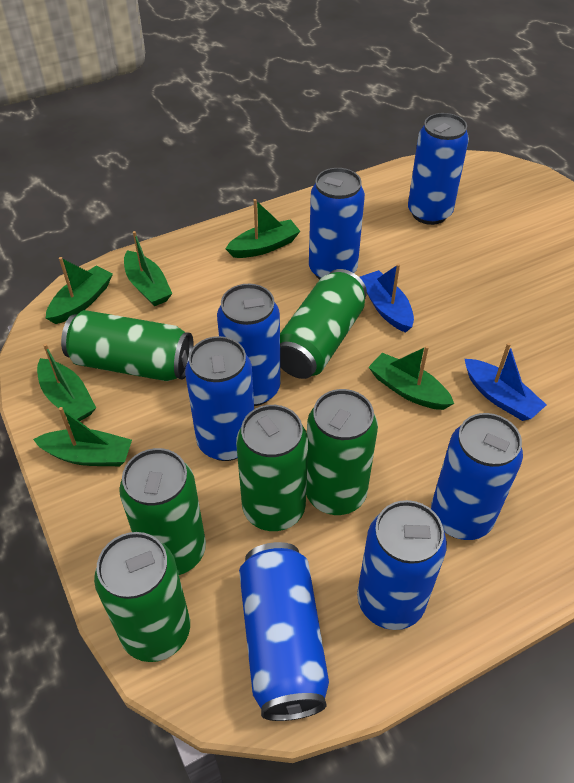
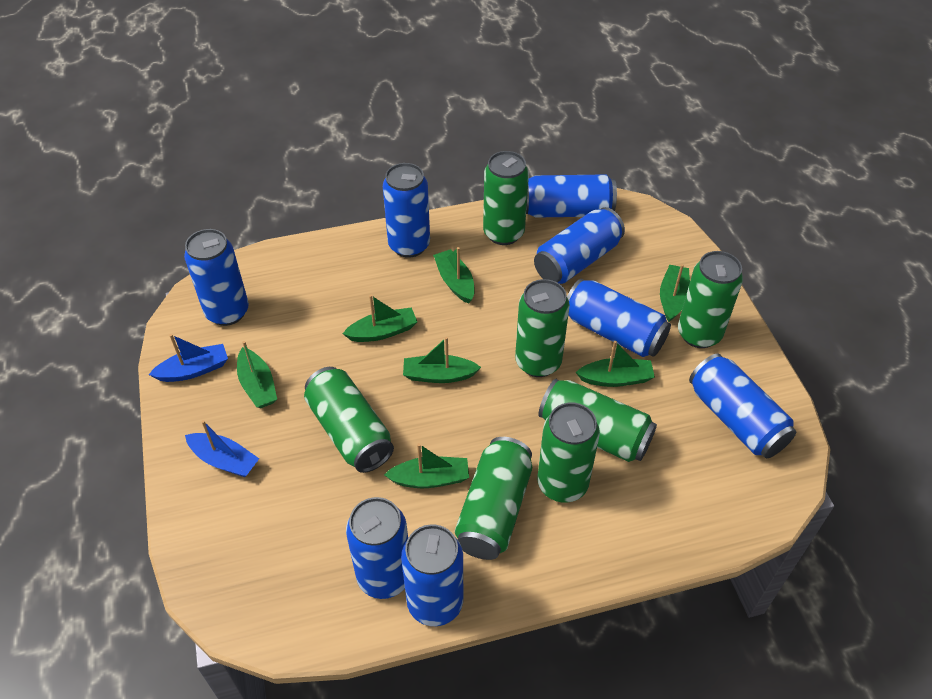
blue can: 7 -> 8
green boat: 6 -> 7
green can: 6 -> 7

